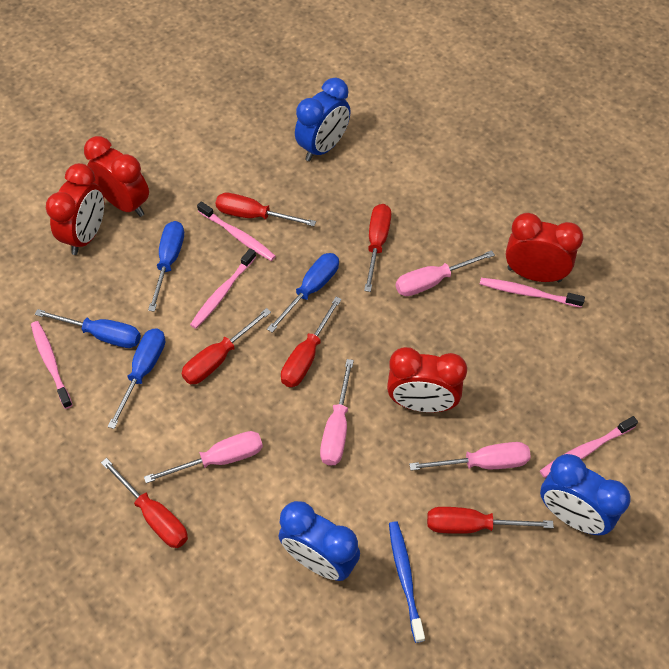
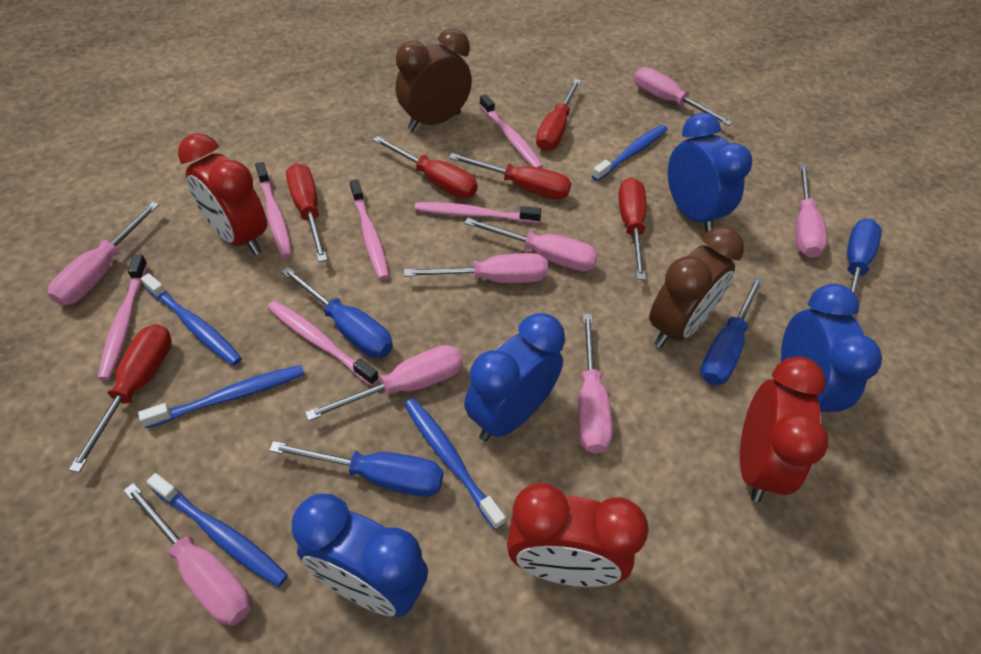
blue clock: 3 -> 4
blue toothbrush: 1 -> 5
brown clock: 0 -> 2
pink screwdriver: 4 -> 8
pink toothbrush: 5 -> 6
red clock: 4 -> 3

